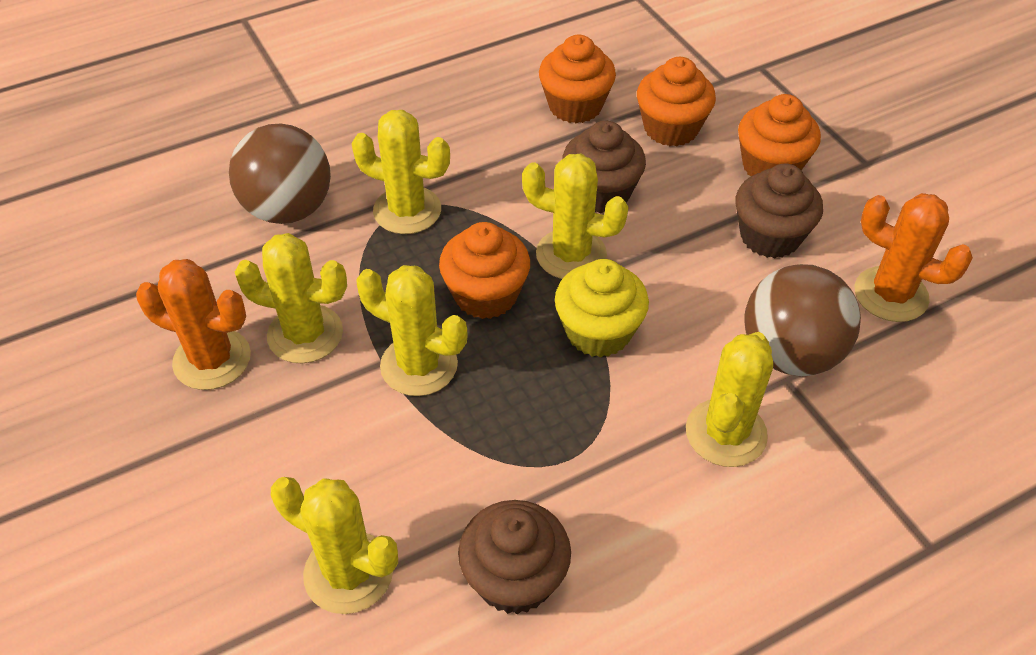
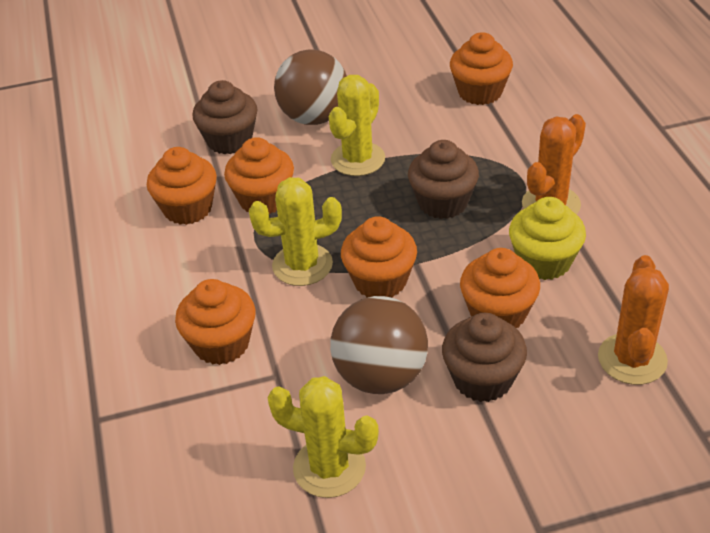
orange cupcake: 4 -> 6
yellow cactus: 6 -> 3

